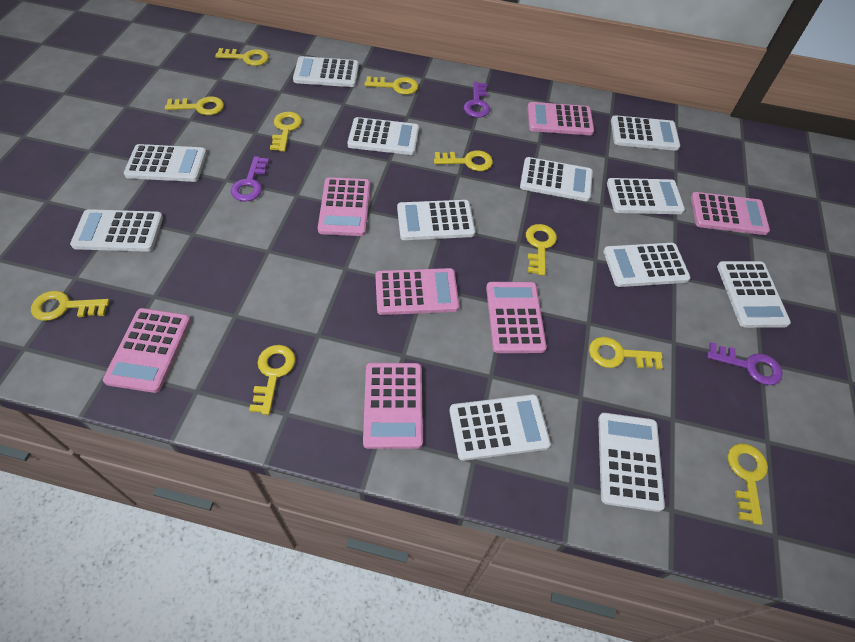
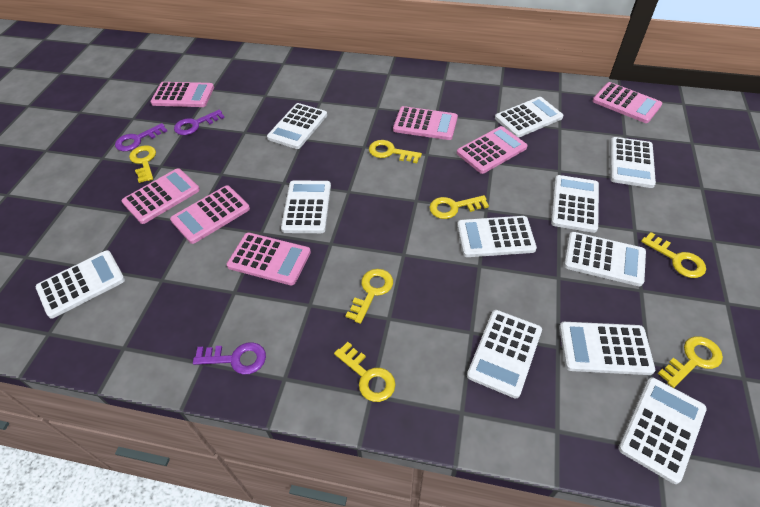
white calculator: 12 -> 11
yellow key: 10 -> 7

